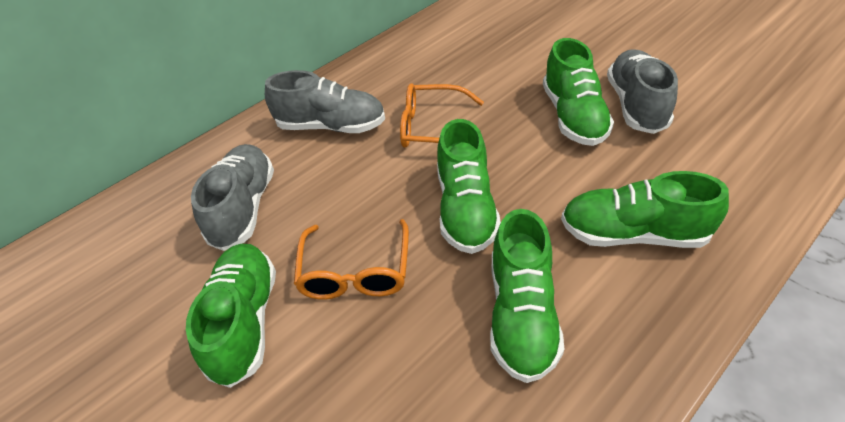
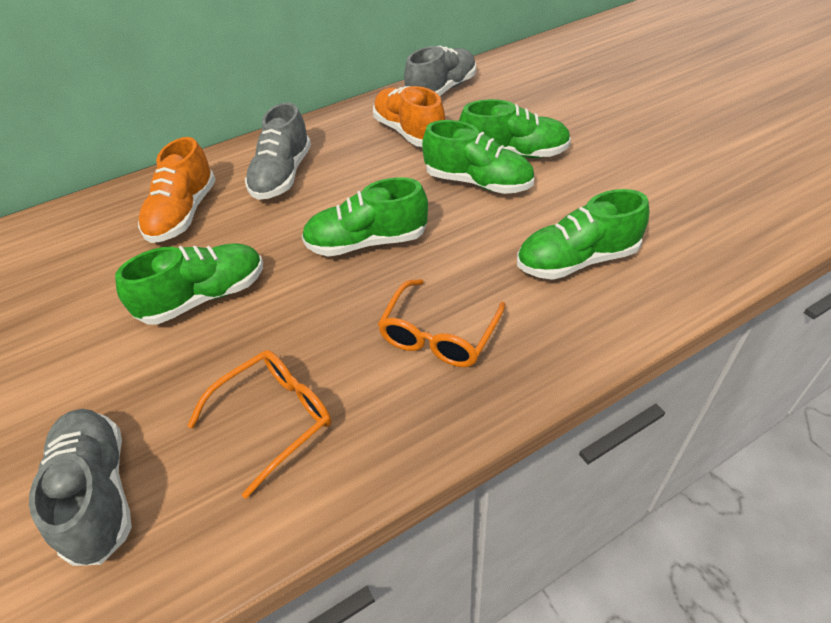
orange shoe: 0 -> 2

